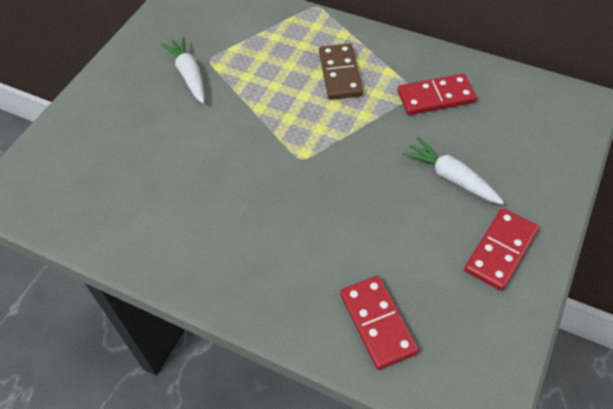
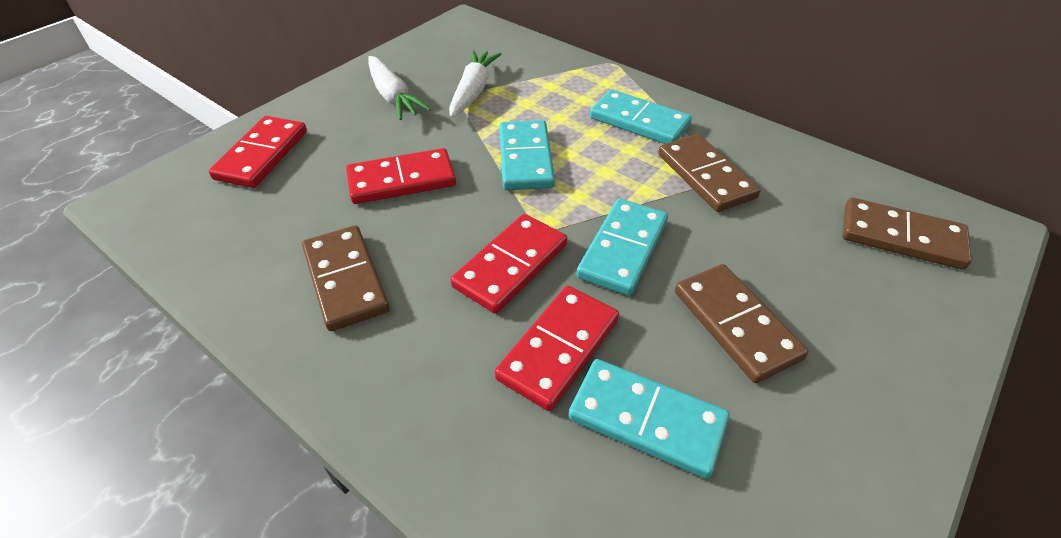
brown domino: 1 -> 4
red domino: 3 -> 4
turquoise domino: 0 -> 4

